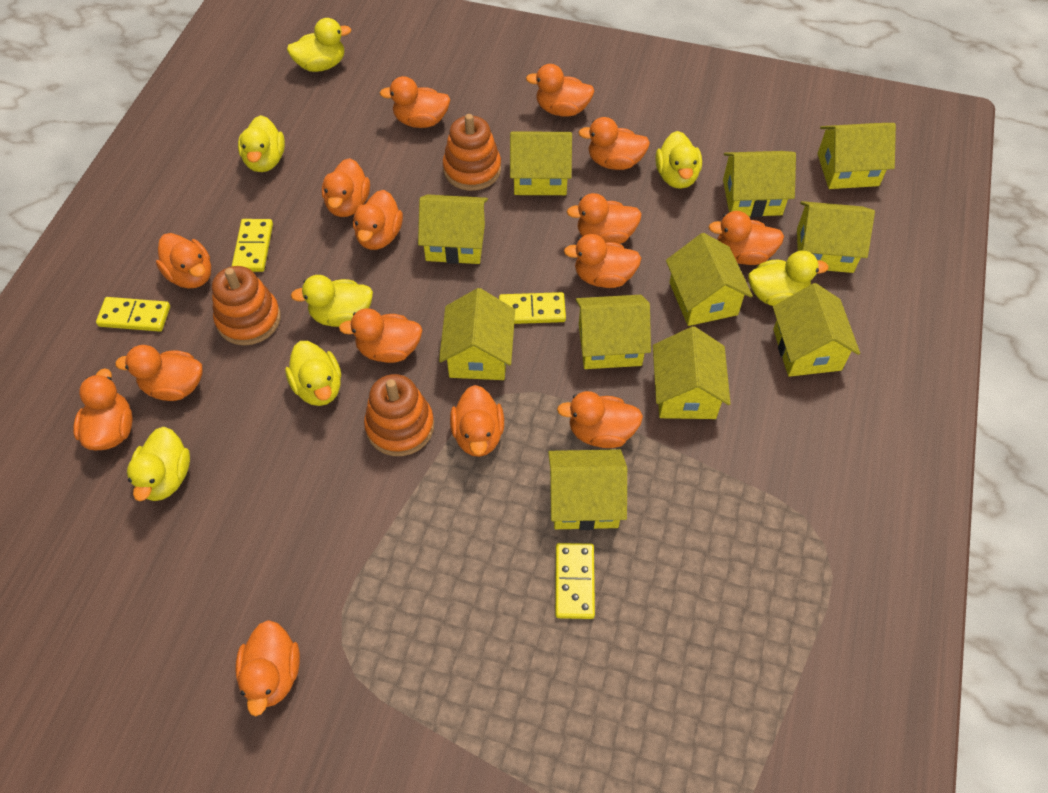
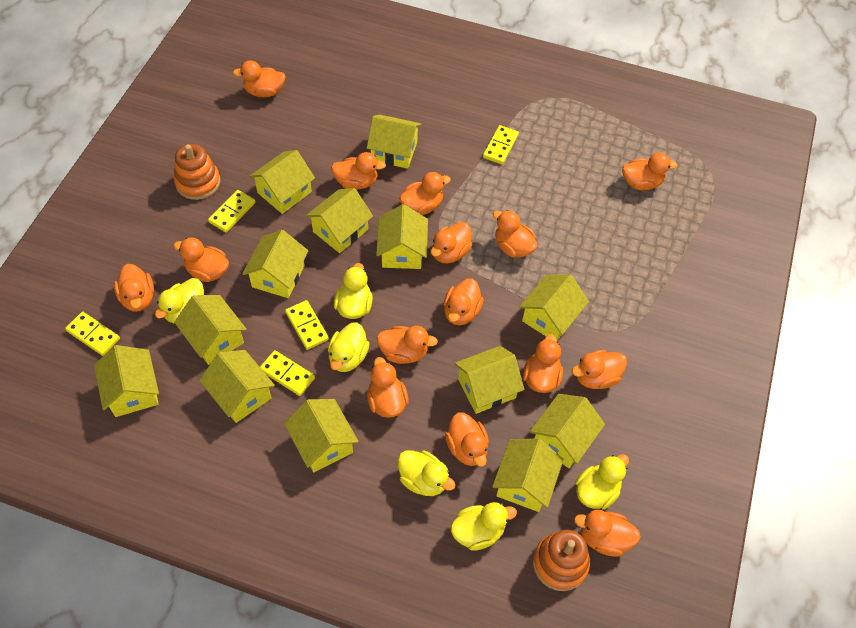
orange stacking toy: 3 -> 2
yellow domino: 4 -> 5
yellow duck: 7 -> 6
yellow house: 11 -> 13

